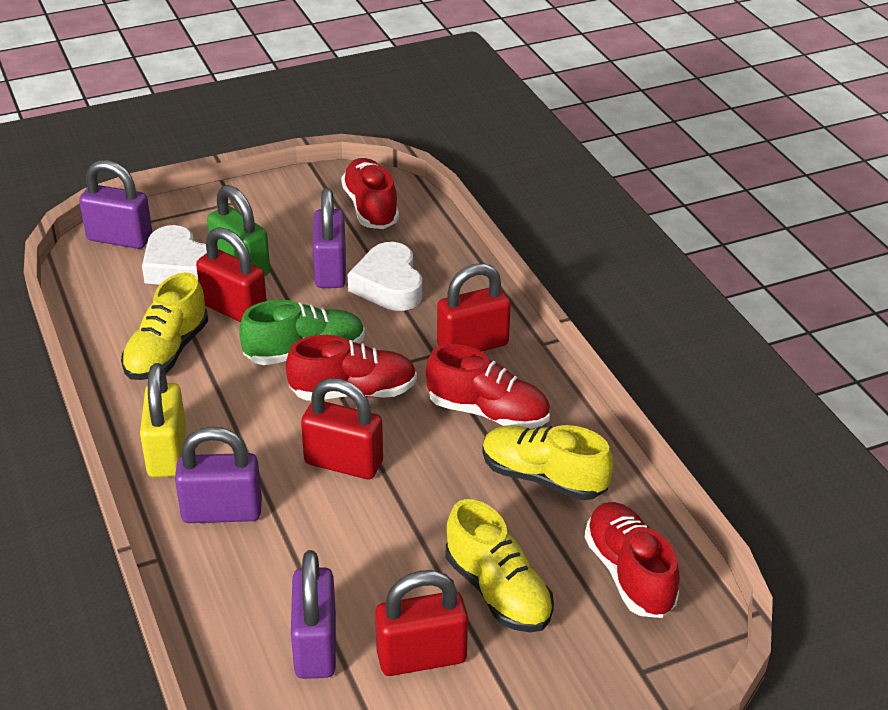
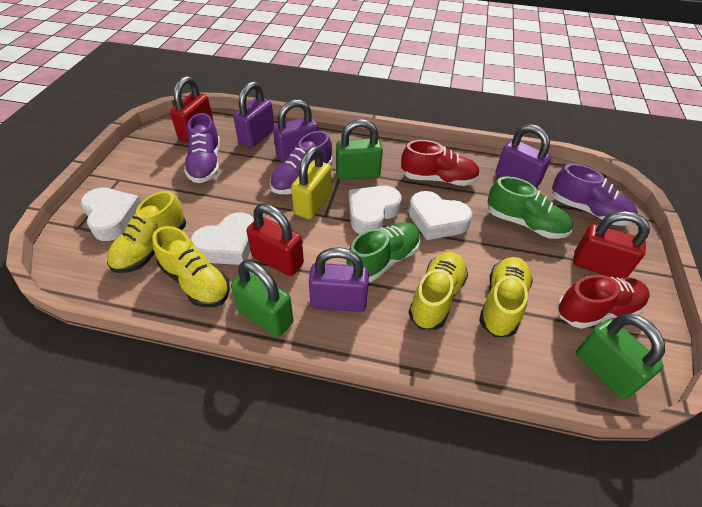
green padlock: 1 -> 3
green shoe: 1 -> 2
purple shoe: 0 -> 3
red padlock: 4 -> 3
red shoe: 4 -> 2
white heart: 2 -> 4
yellow shoe: 3 -> 4

